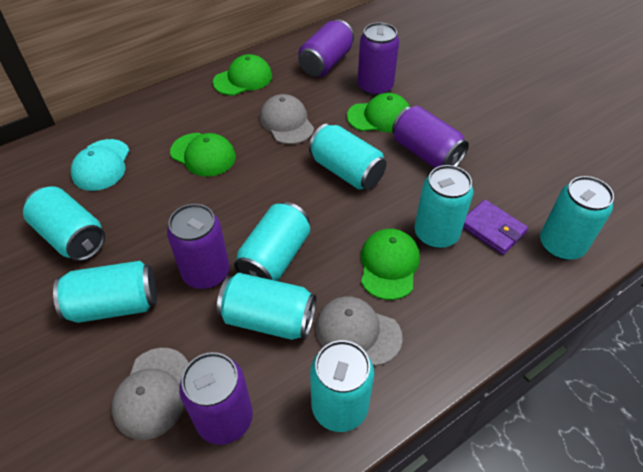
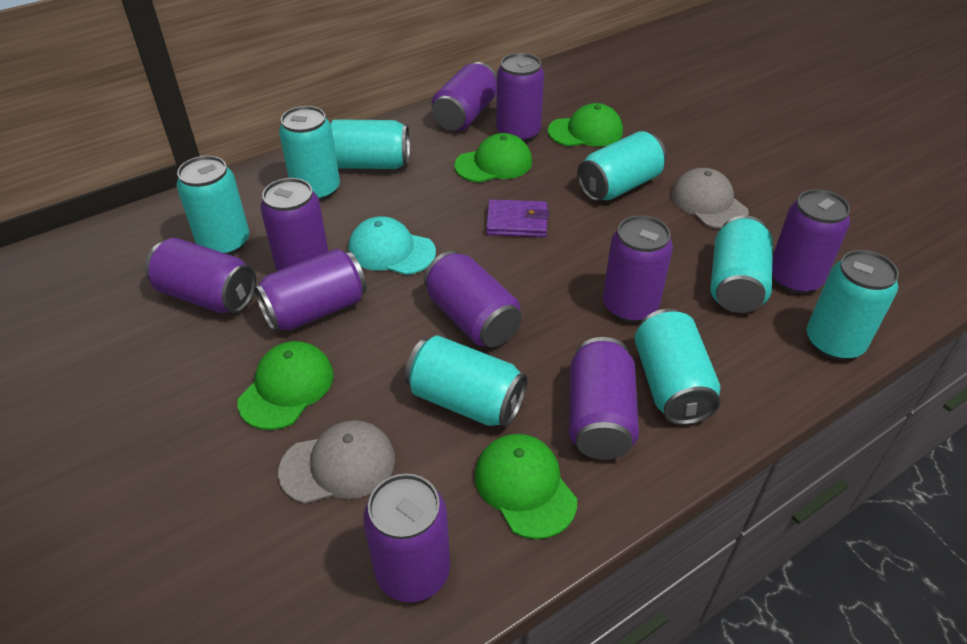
grey cap: 3 -> 2
purple can: 5 -> 10

